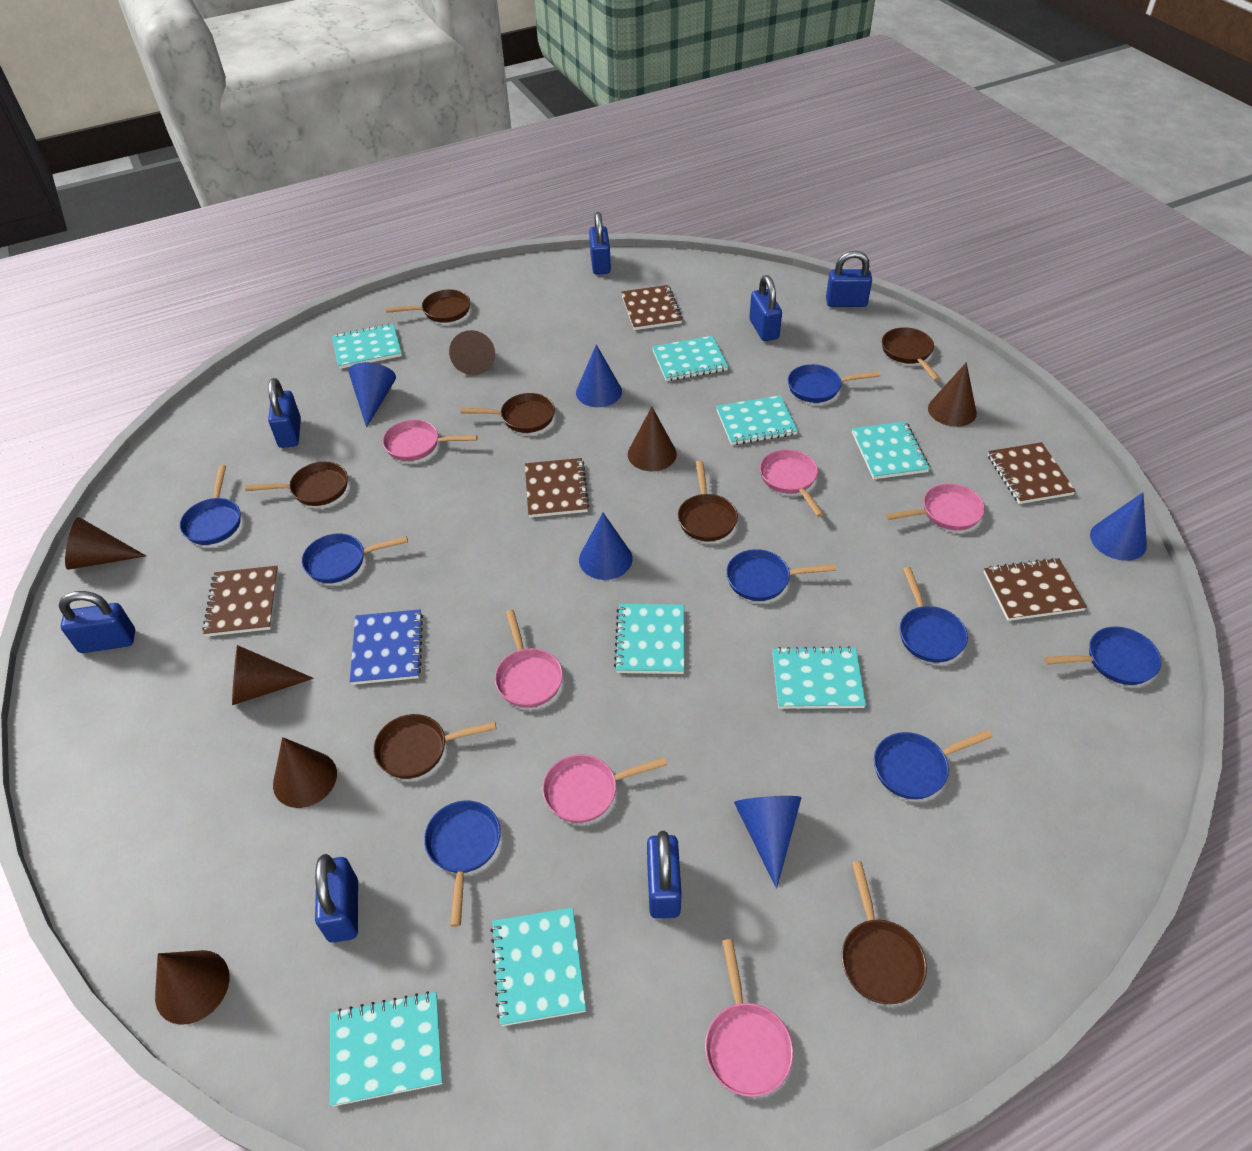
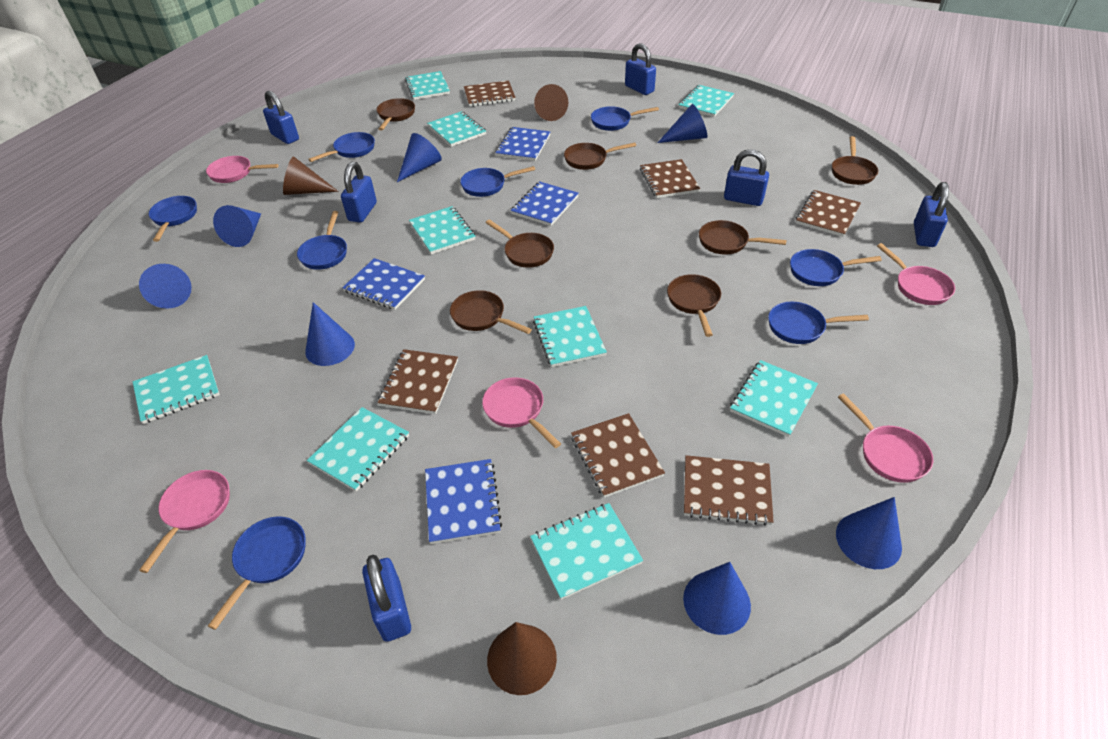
blue cone: 5 -> 7
blue notebook: 1 -> 4
blue padlock: 7 -> 6
brown cone: 7 -> 3
brown notebook: 5 -> 6
pink pan: 6 -> 5
turquoise notebook: 8 -> 9

